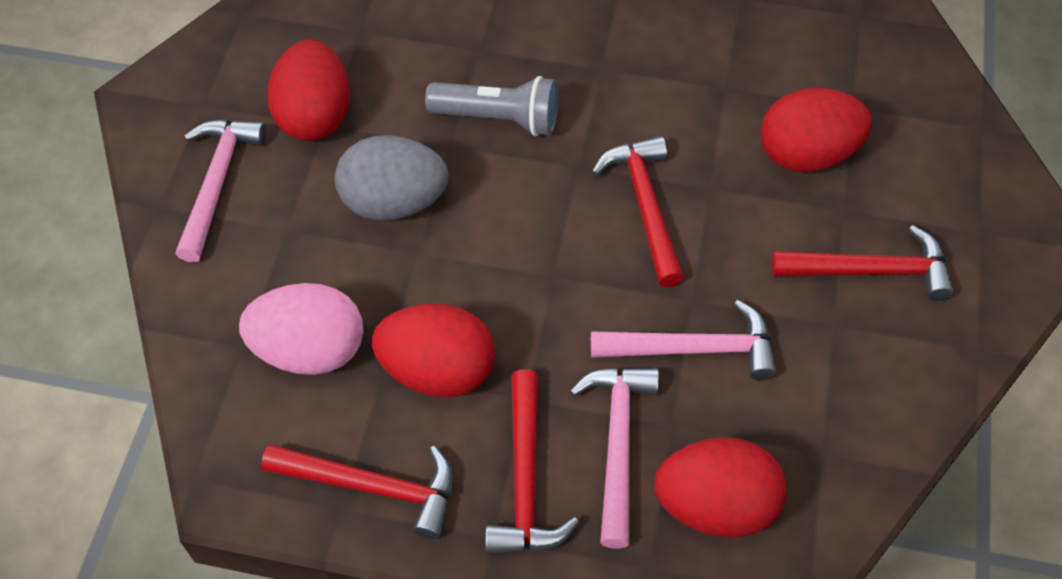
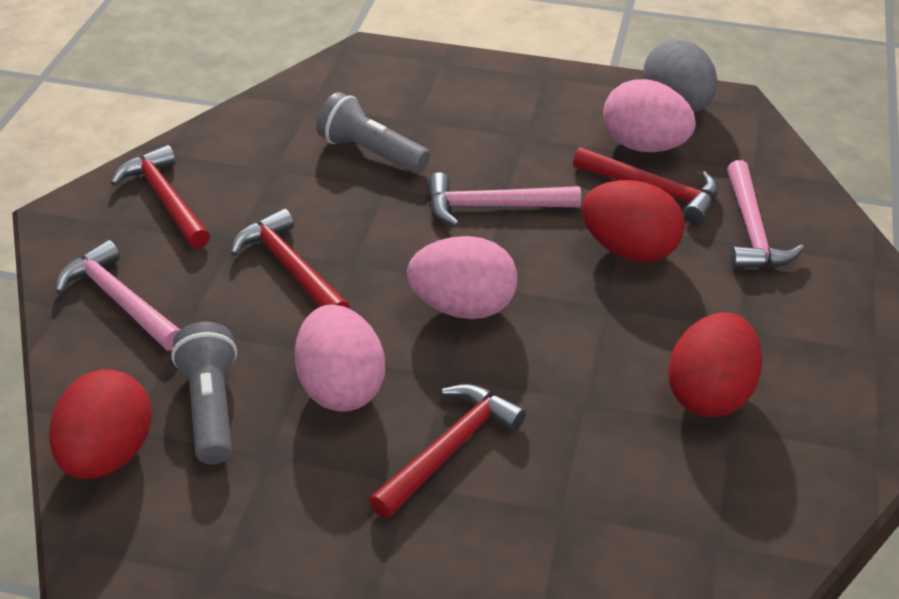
grey flashlight: 1 -> 2
pink egg: 1 -> 3
red egg: 4 -> 3

